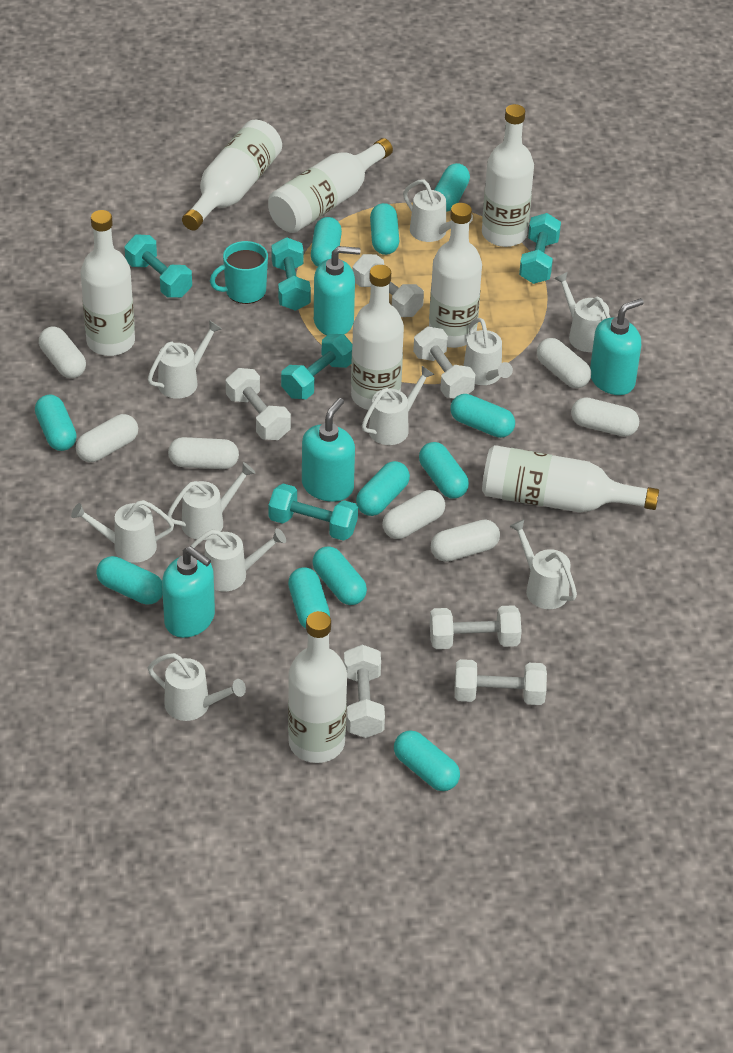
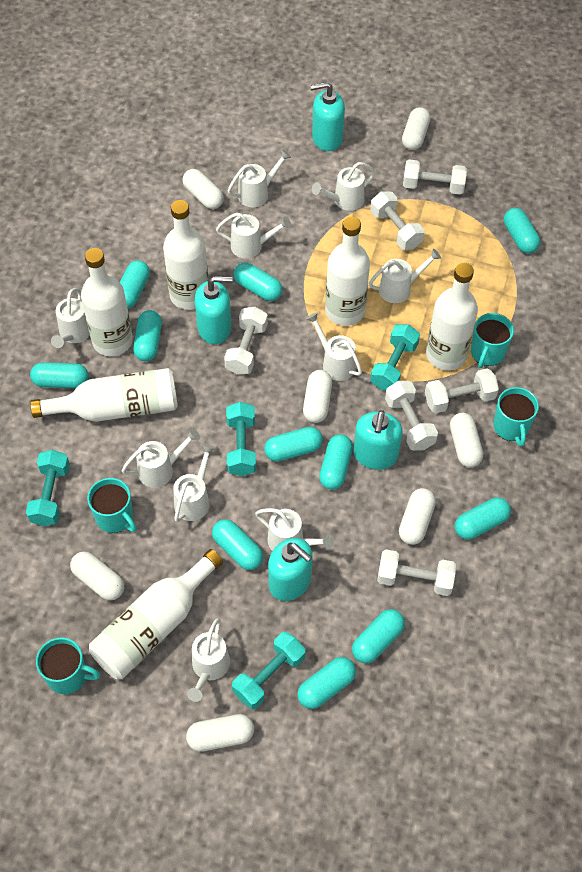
turquoise dumbbell: 5 -> 4
turquoise mug: 1 -> 4
white bottle: 8 -> 6

